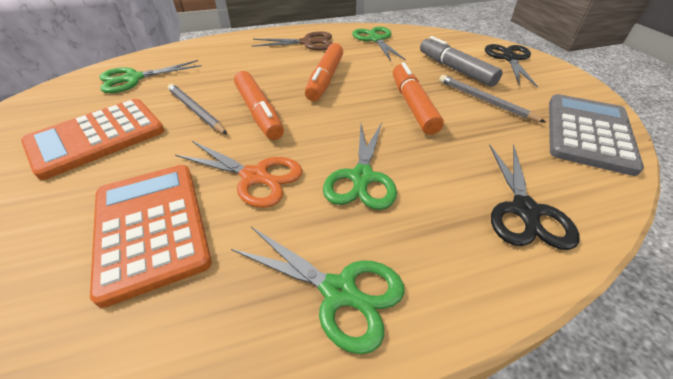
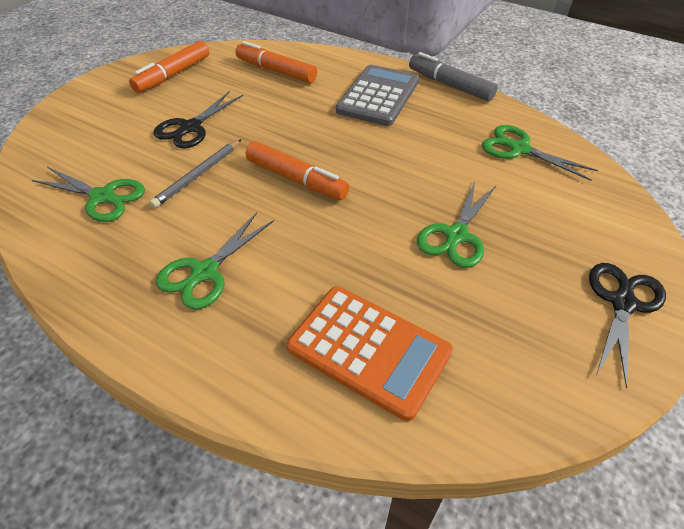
brown scissors: 1 -> 0
grey pencil: 2 -> 1
orange calculator: 2 -> 1
orange scissors: 1 -> 0

